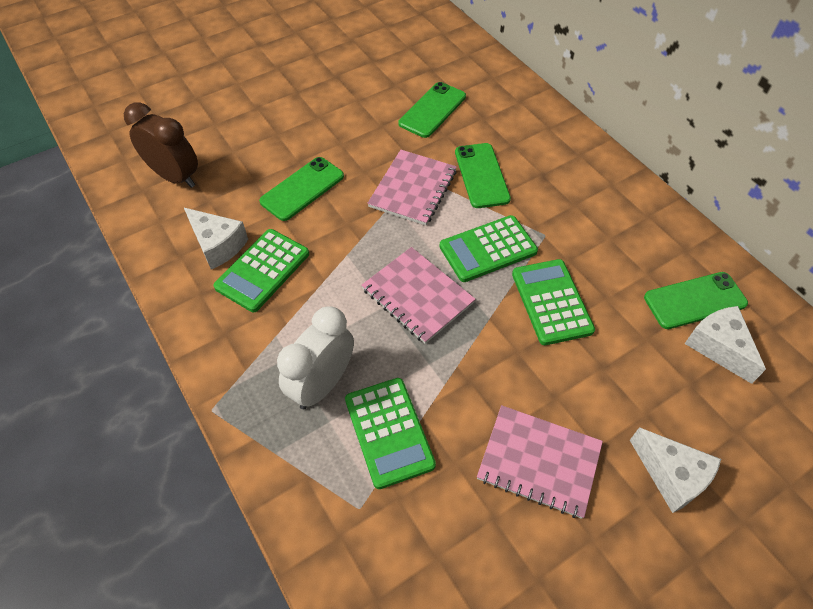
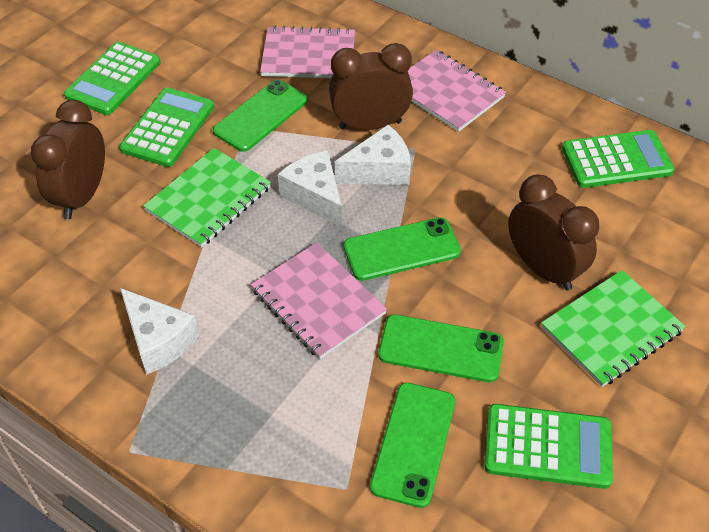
brown clock: 1 -> 3
green notebook: 0 -> 2
white clock: 1 -> 0

